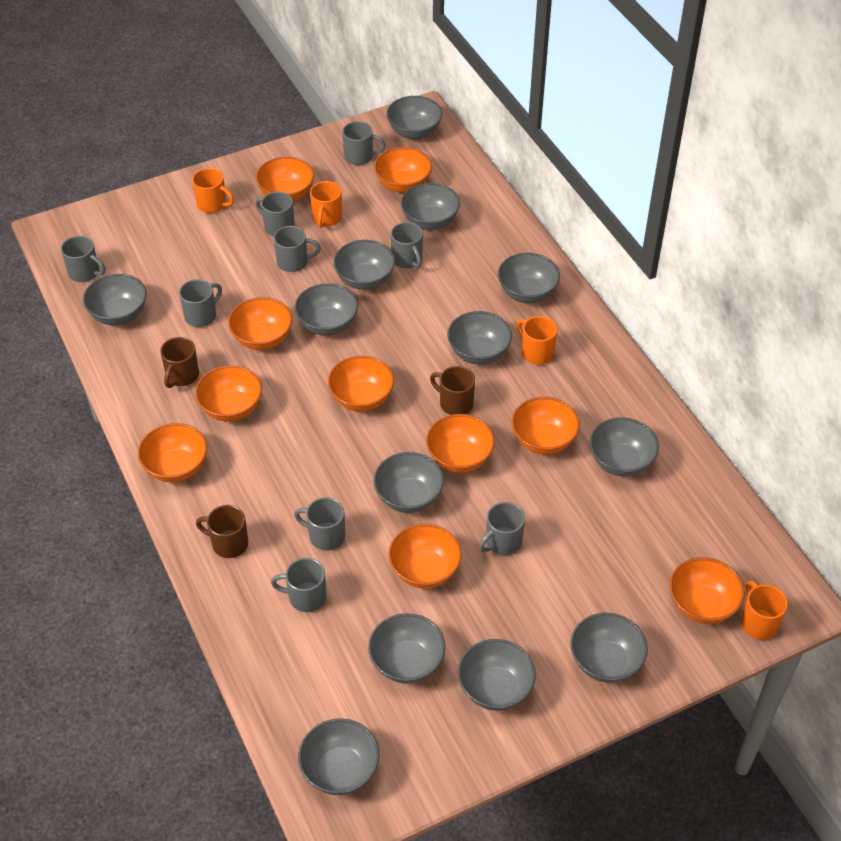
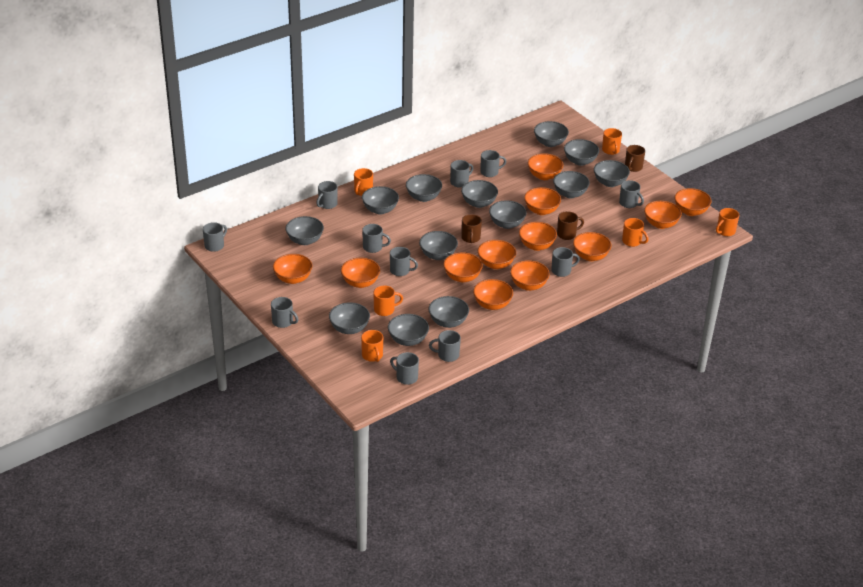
grey mug: 9 -> 11
orange bowl: 10 -> 12
orange mug: 4 -> 6

